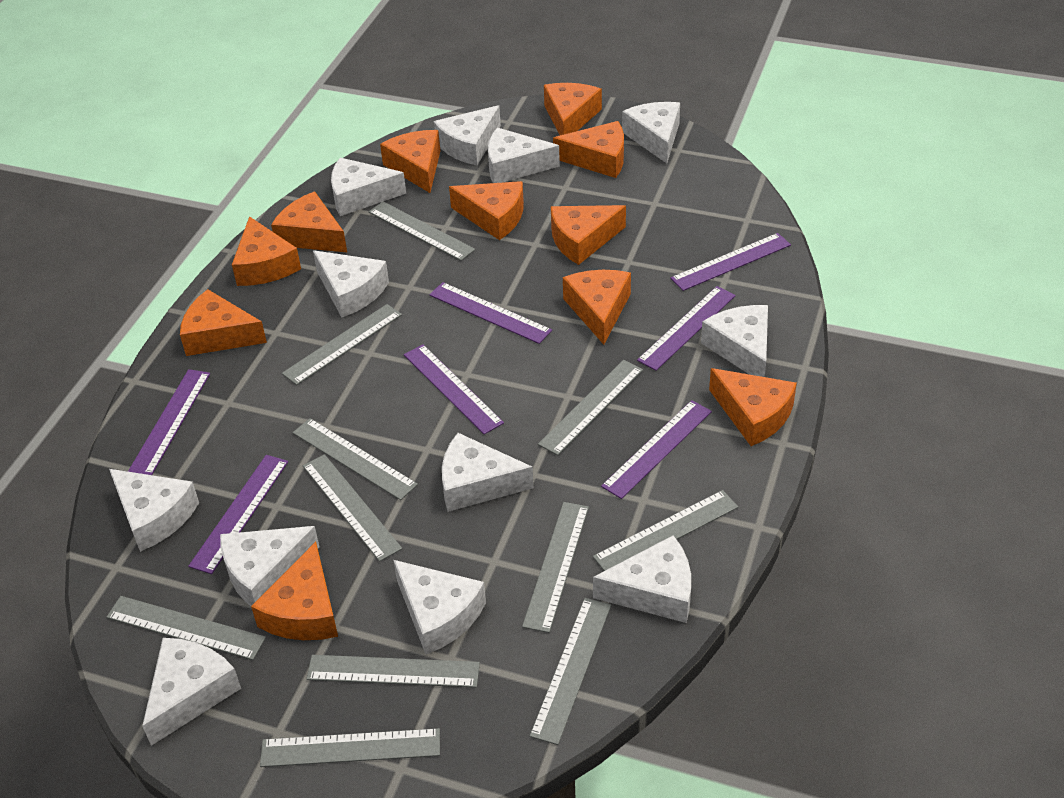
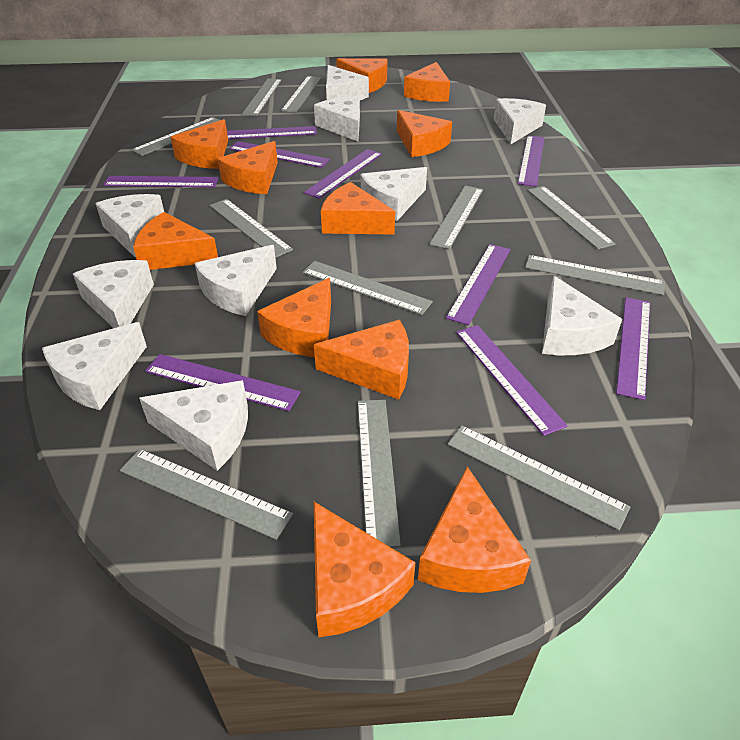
purple ruler: 7 -> 9
white cheese: 12 -> 10

